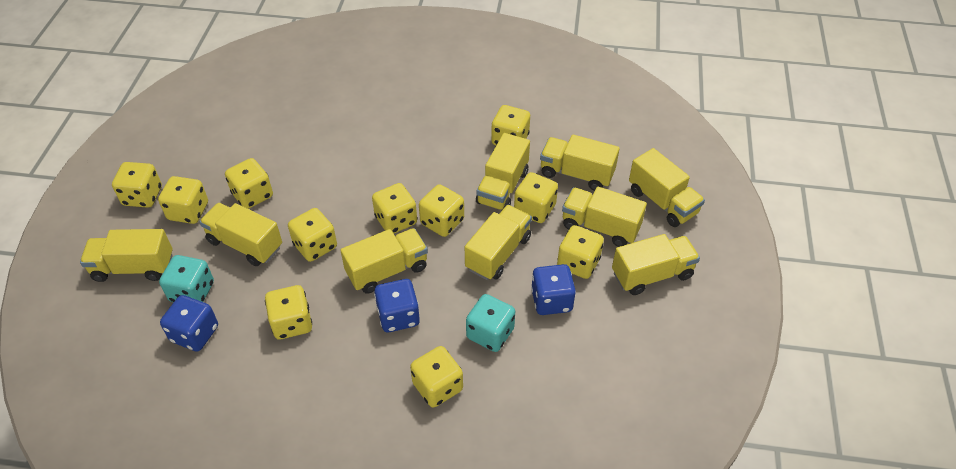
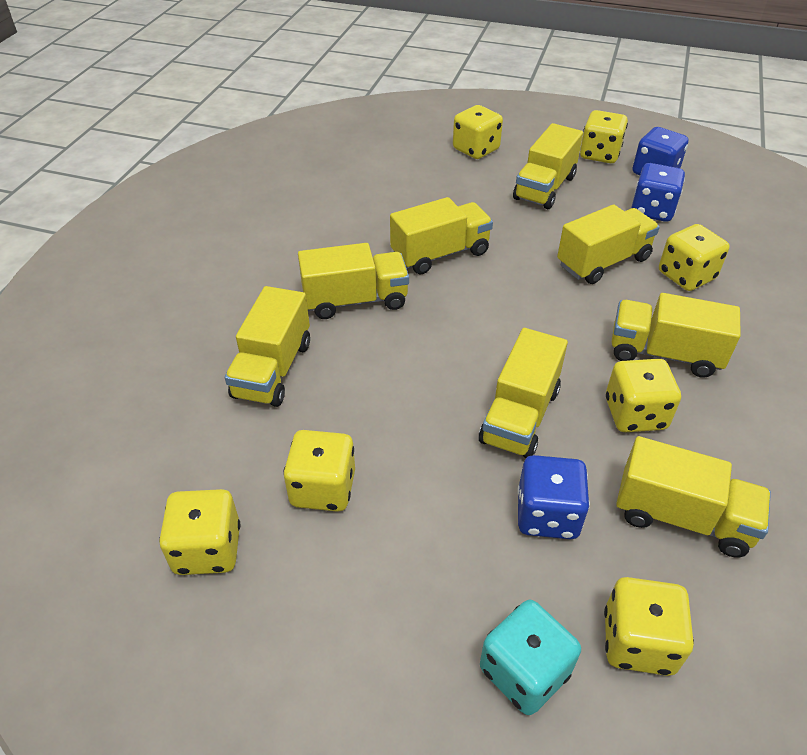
turquoise dice: 2 -> 1
yellow dice: 11 -> 7
yellow truck: 9 -> 8

